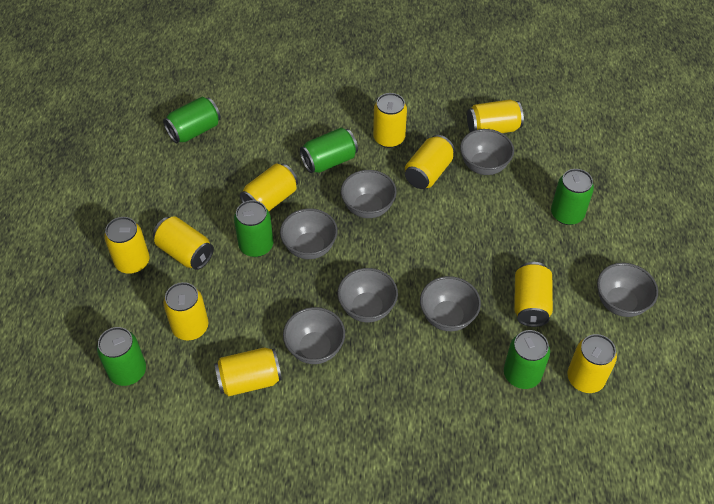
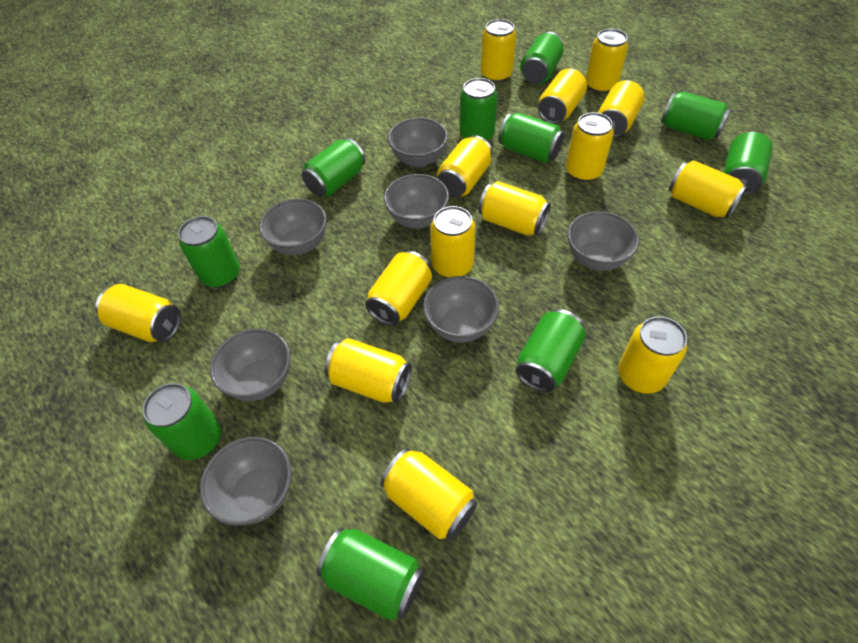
green can: 6 -> 10
yellow can: 10 -> 14

